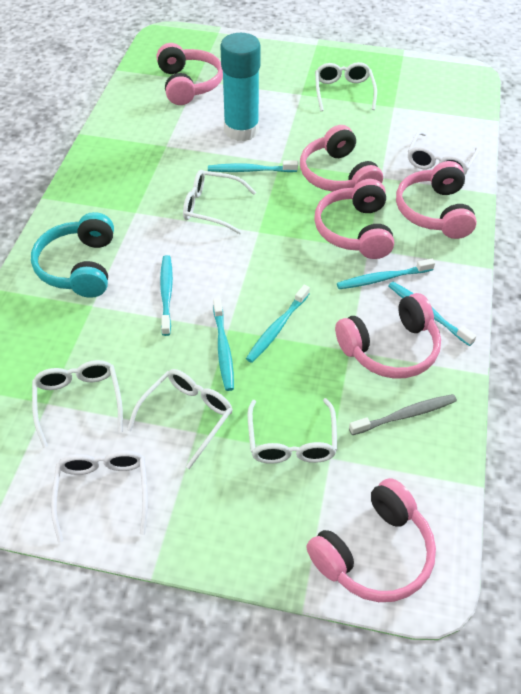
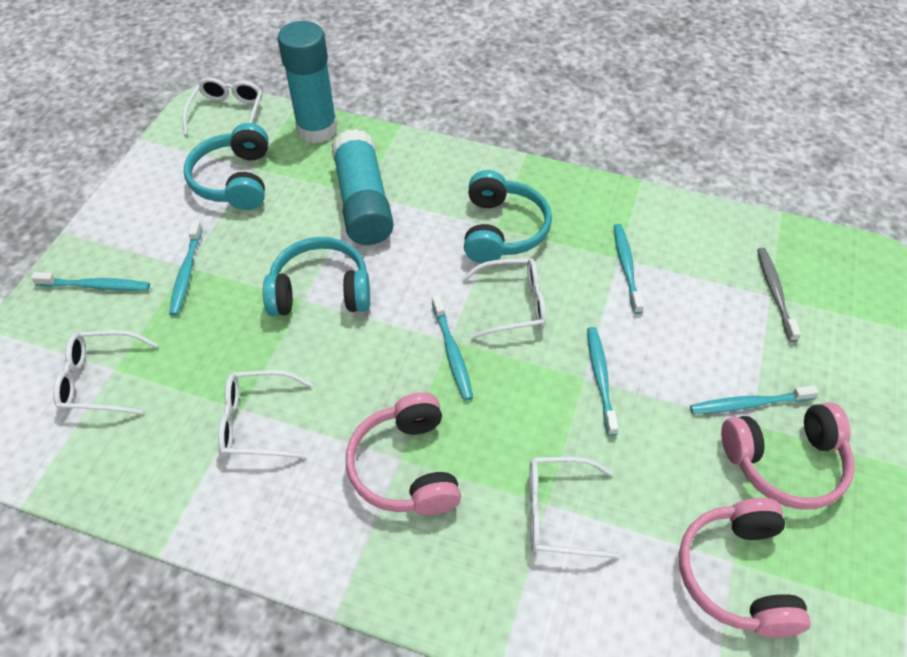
pink headphones: 6 -> 3
turquoise glue stick: 1 -> 2
turquoise headphones: 1 -> 3
white glasses: 7 -> 5

